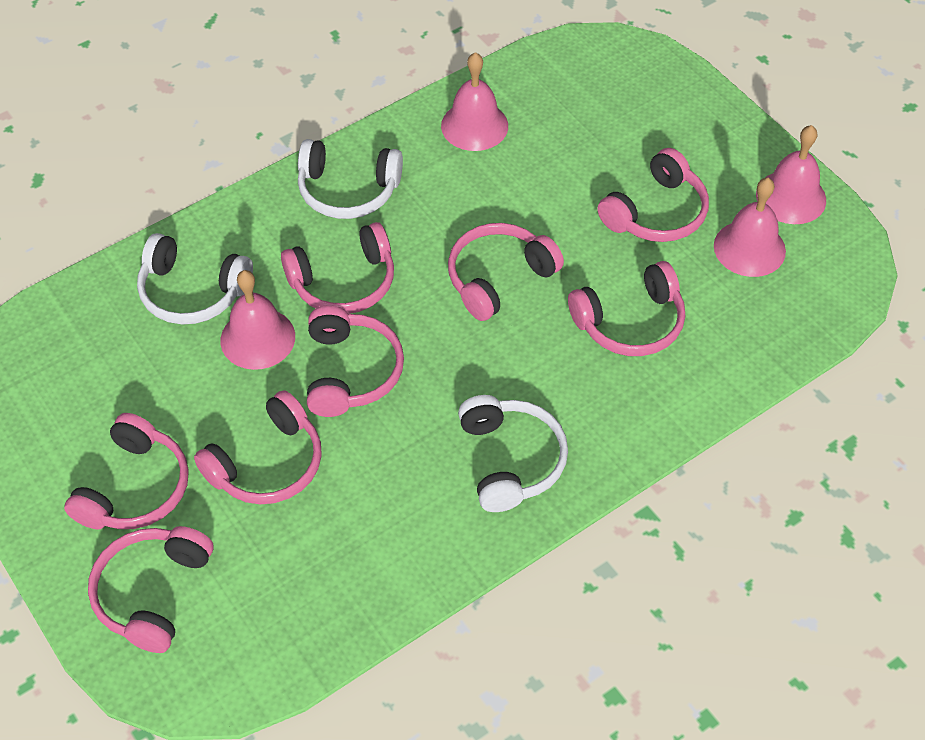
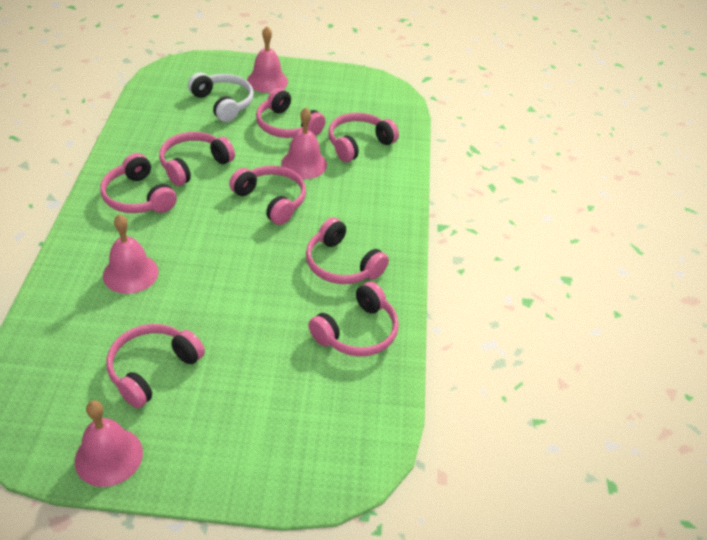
white headphones: 3 -> 1

